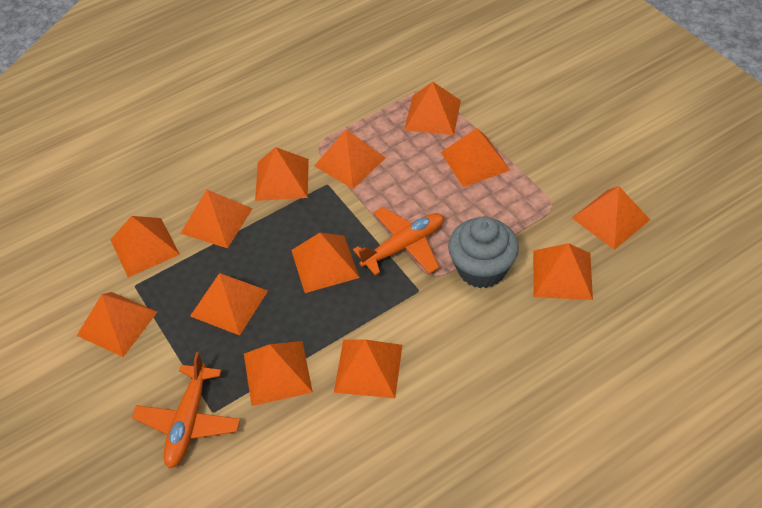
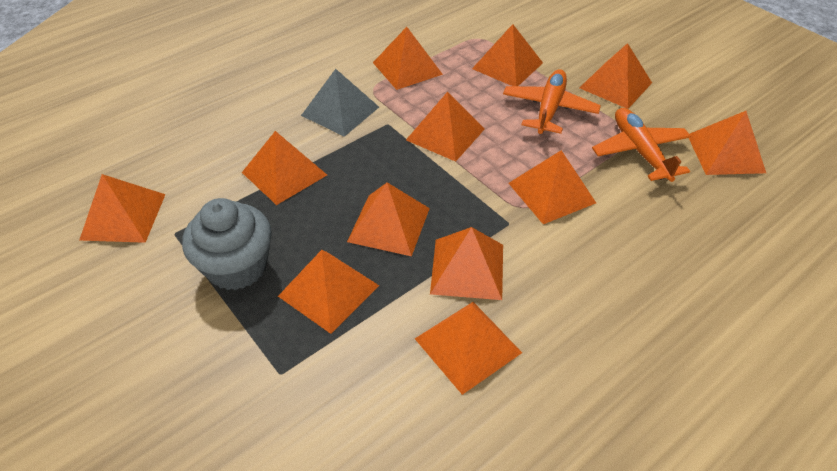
grey pyramid: 0 -> 1
orange pyramid: 13 -> 12

